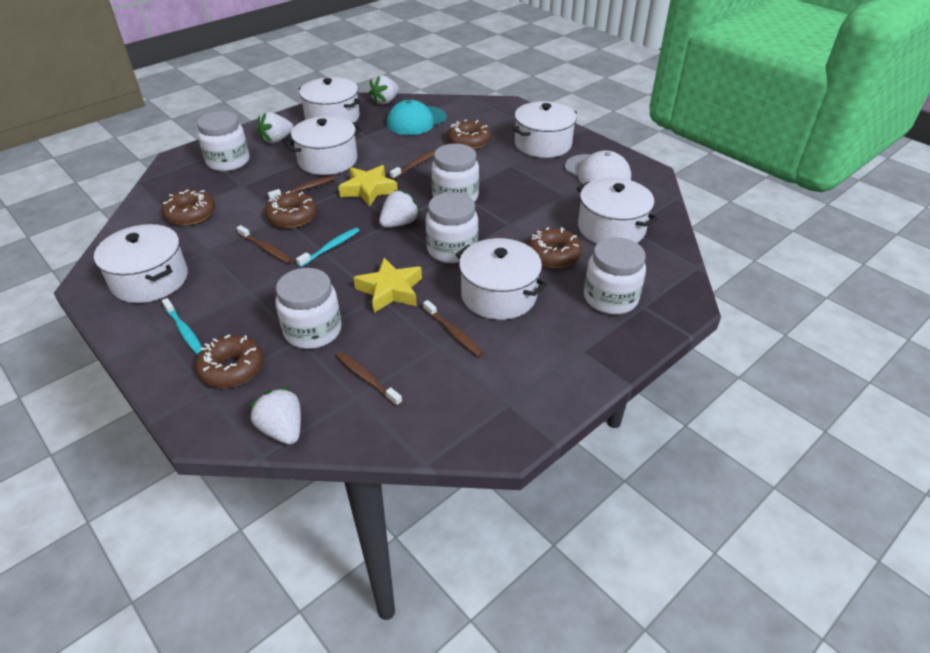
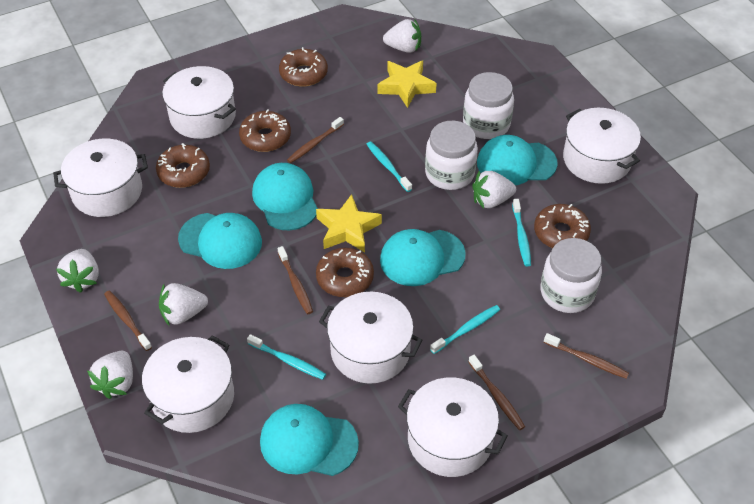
turquoise cap: 1 -> 5
turquoise toothbrush: 2 -> 4
white cap: 1 -> 0
white jar: 5 -> 3
white strawberry: 4 -> 5

